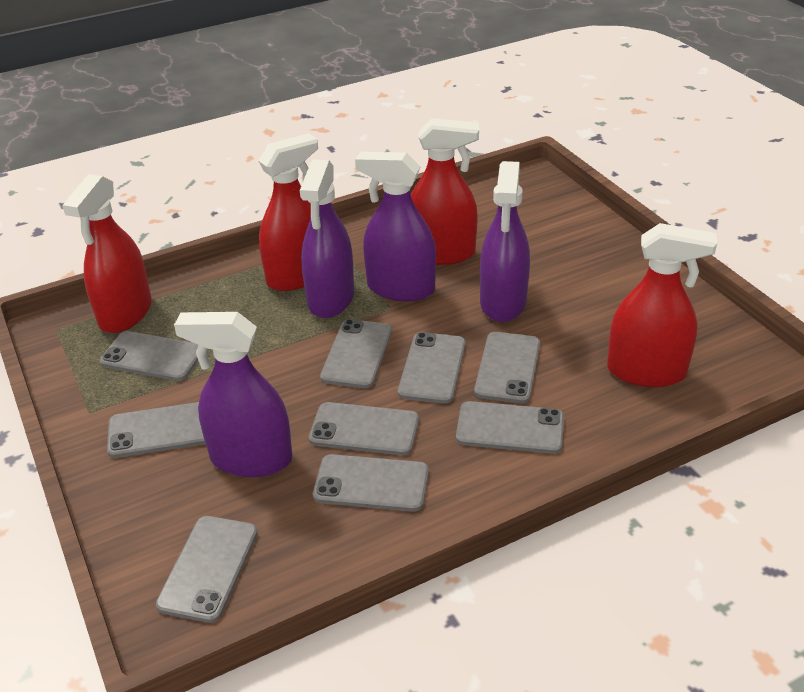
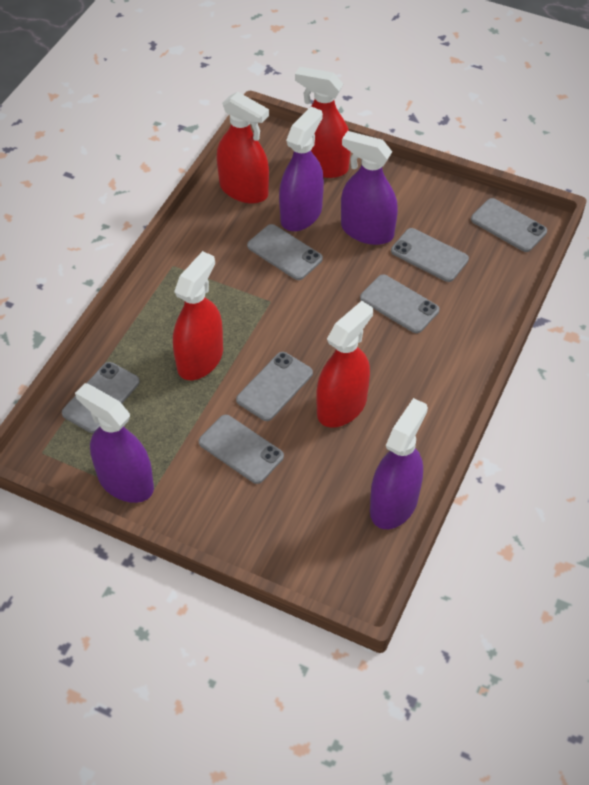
grey phone: 9 -> 7

